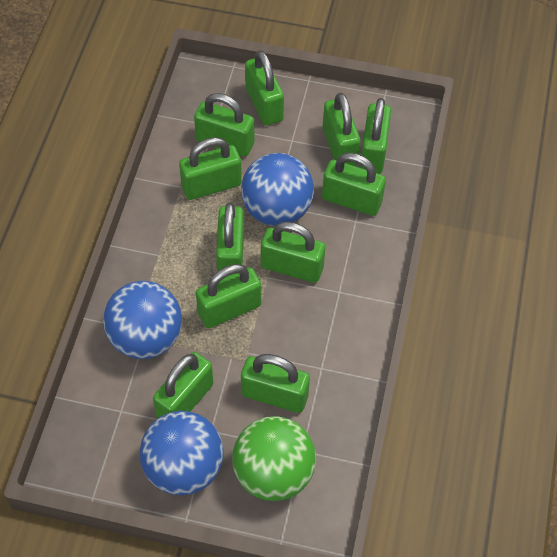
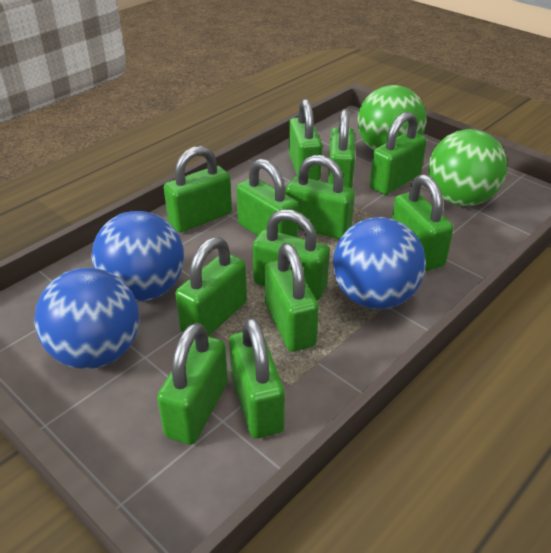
green ball: 1 -> 2
green padlock: 11 -> 12

